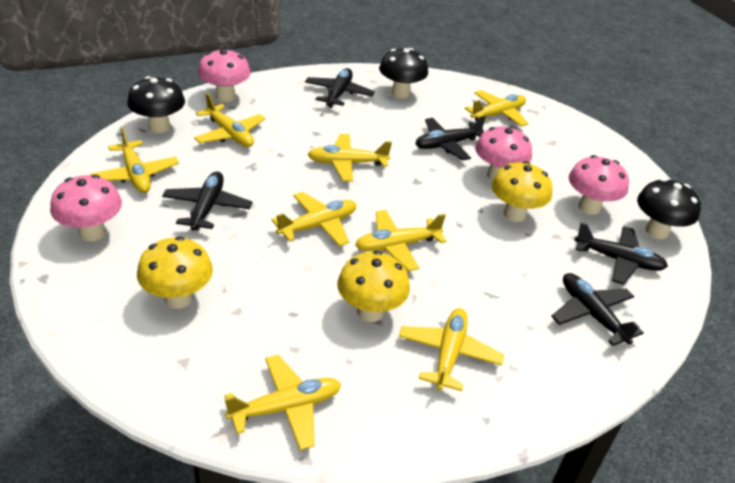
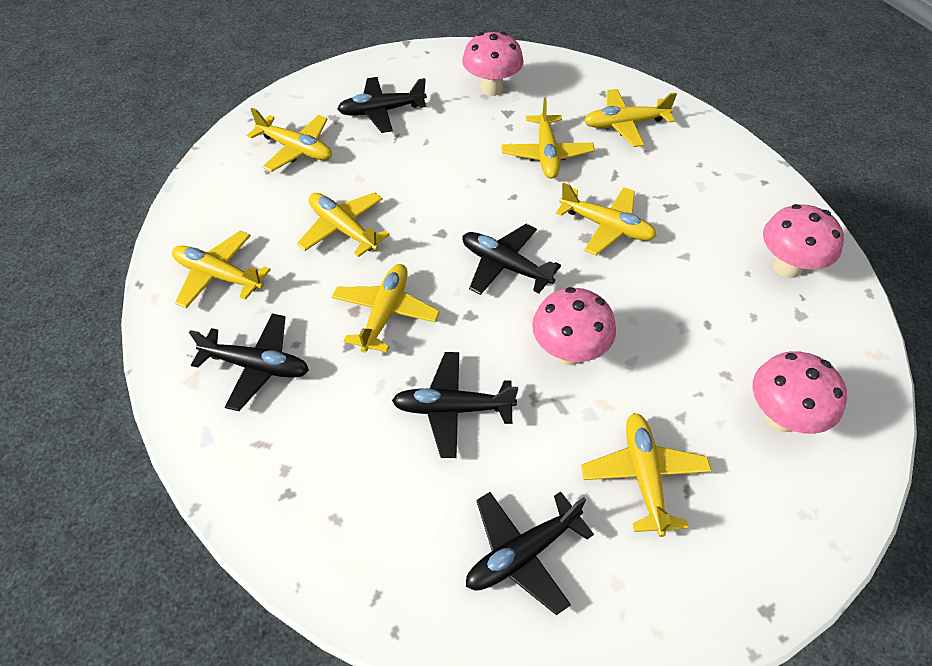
black mushroom: 3 -> 0
yellow mushroom: 3 -> 0

